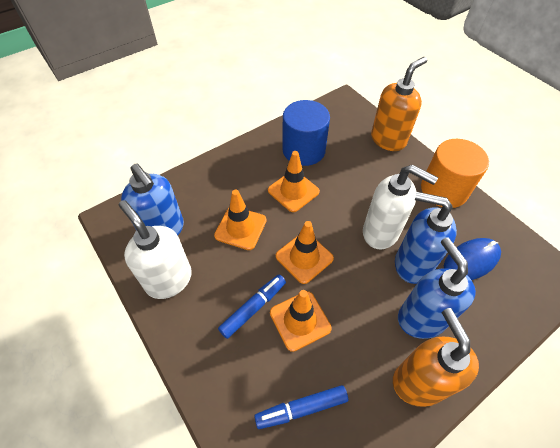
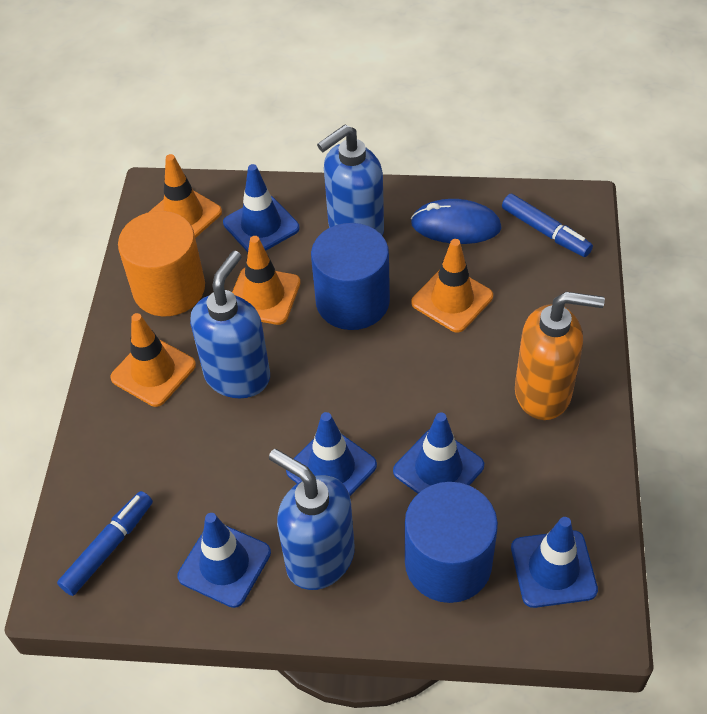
blue cylinder: 1 -> 2
blue traffic cone: 0 -> 5
orange soap dispenser: 2 -> 1
white soap dispenser: 2 -> 0

